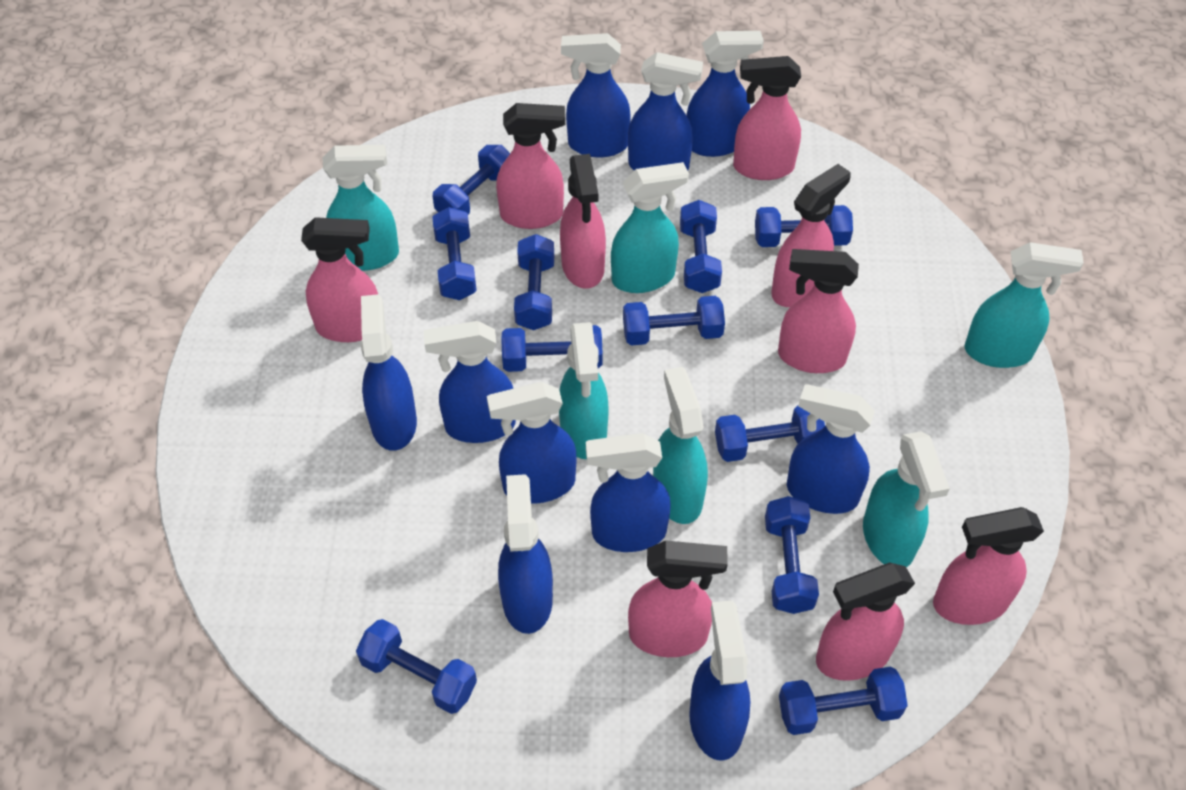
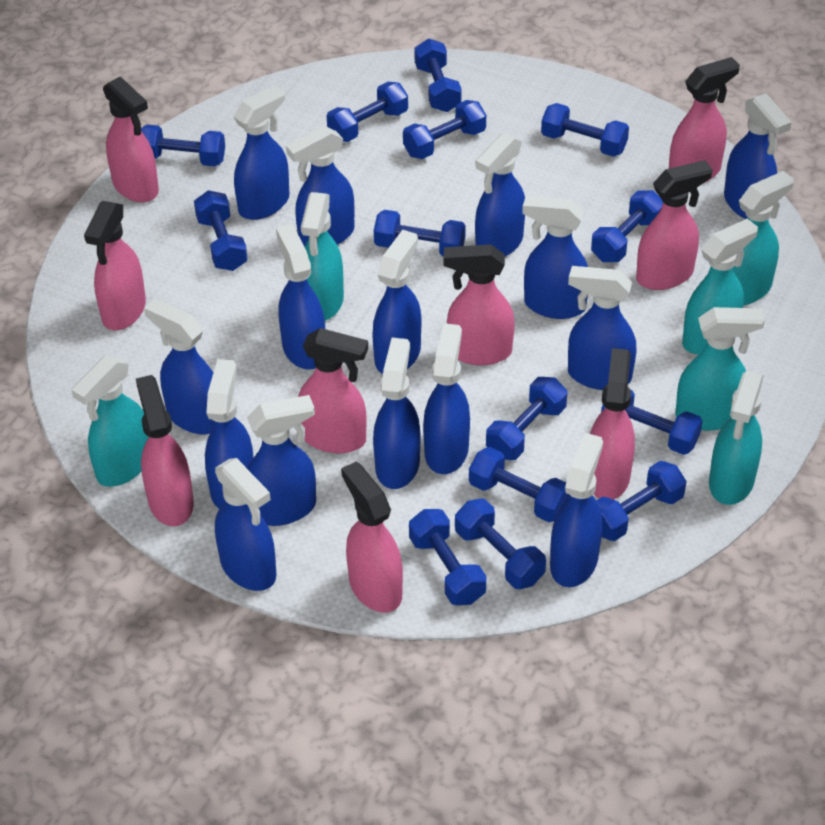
blue dumbbell: 11 -> 14
blue spray bottle: 10 -> 15

